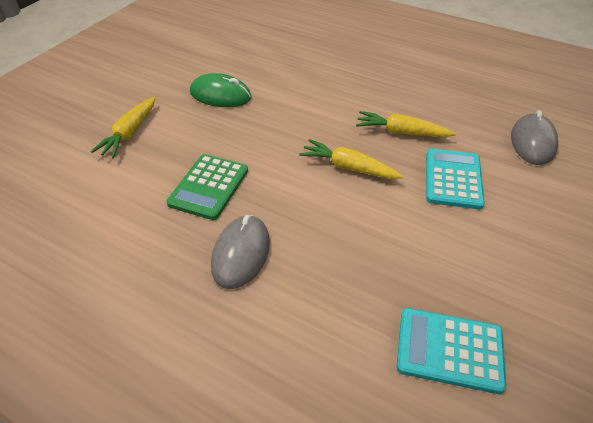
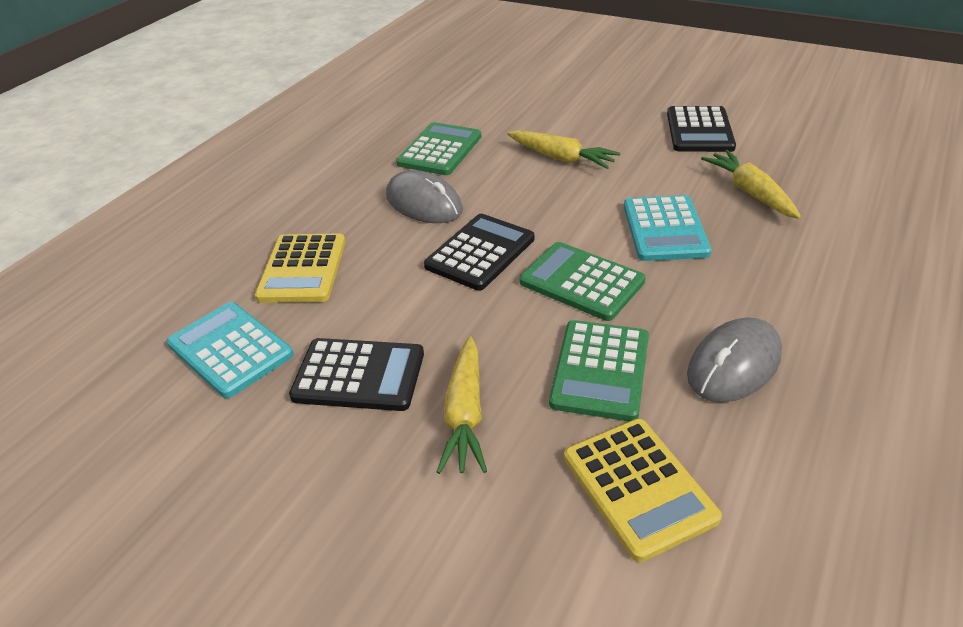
black calculator: 0 -> 3
green calculator: 1 -> 3
green mouse: 1 -> 0
yellow calculator: 0 -> 2

